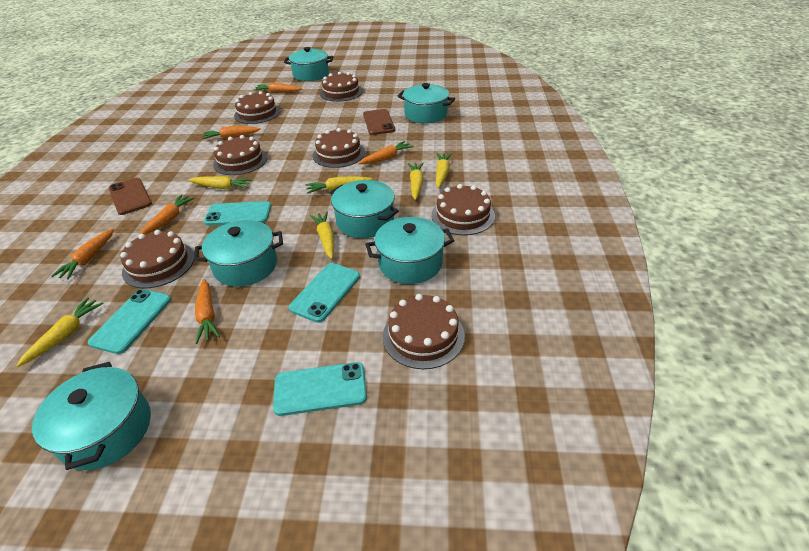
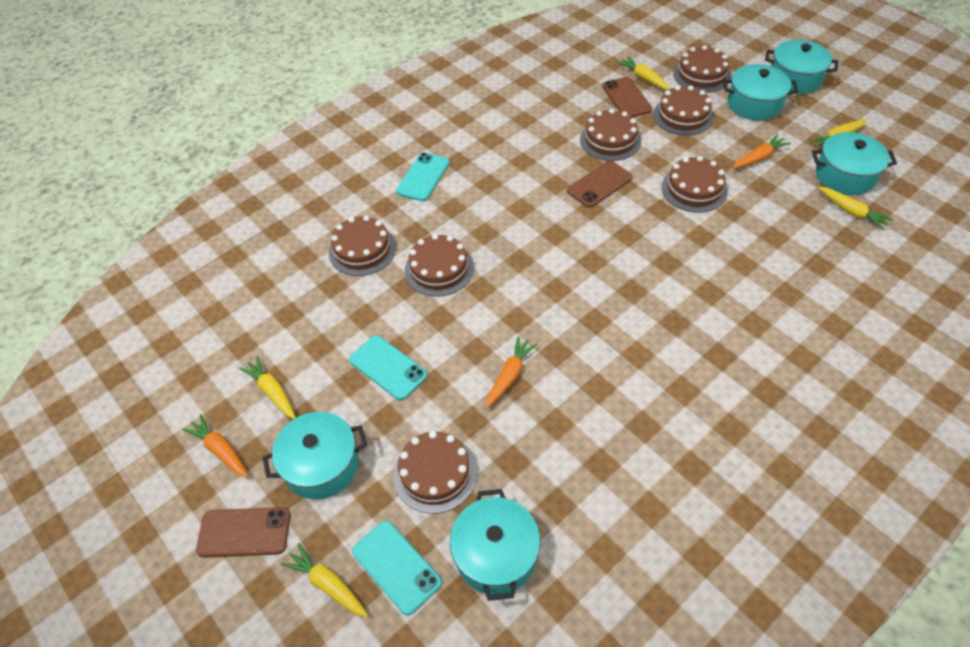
brown phone: 2 -> 3
orange carrot: 6 -> 3
turquoise phone: 4 -> 3
turquoise pot: 6 -> 5
yellow carrot: 6 -> 5

